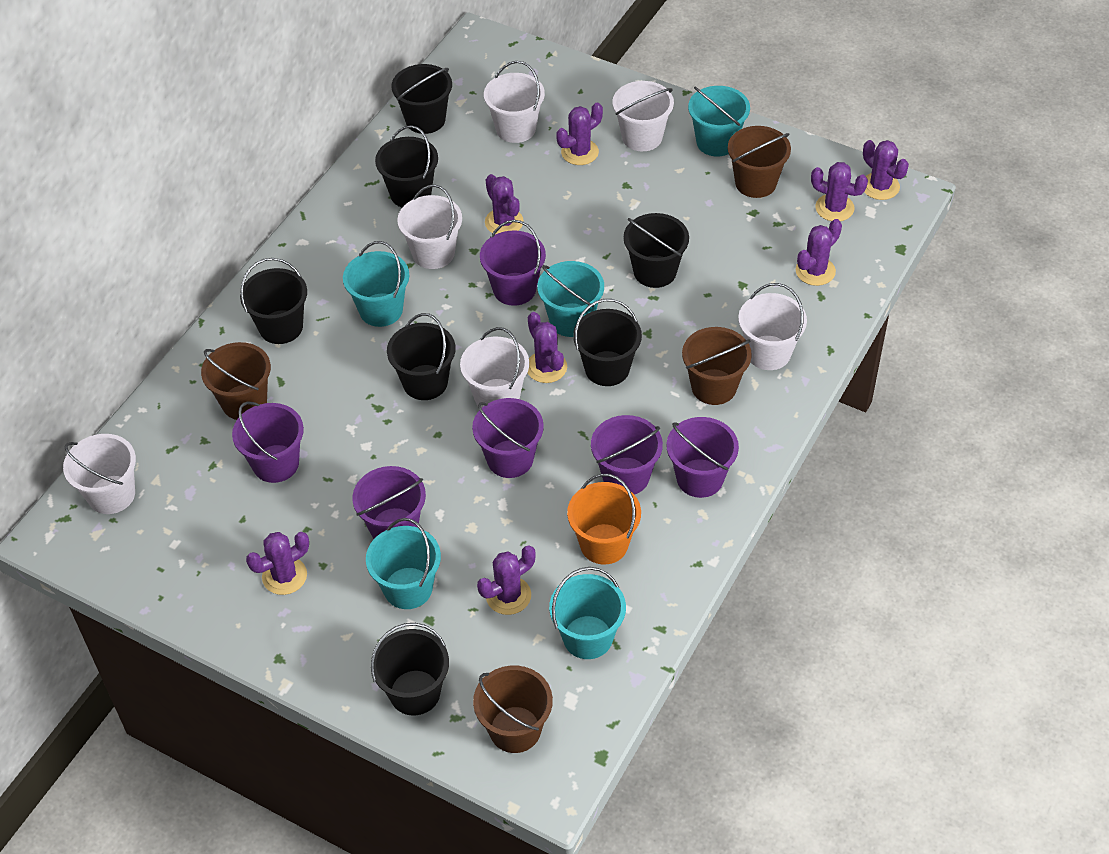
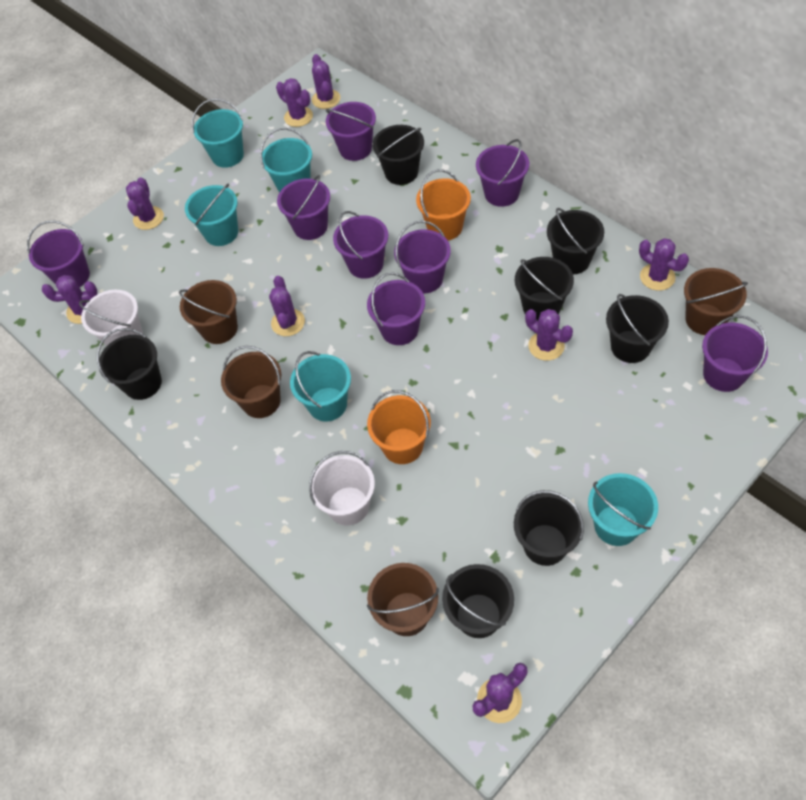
orange bucket: 1 -> 2
purple bucket: 6 -> 8
white bucket: 6 -> 2

